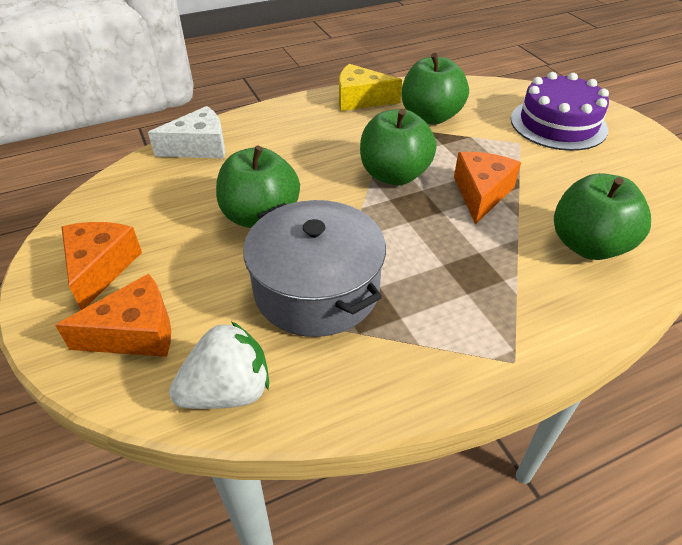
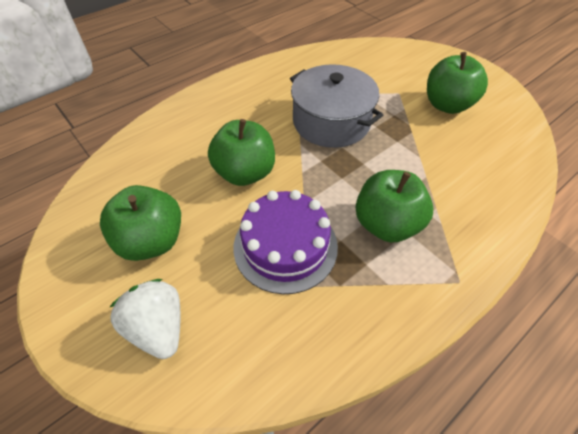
orange cheese: 3 -> 0
white cheese: 1 -> 0
yellow cheese: 1 -> 0

